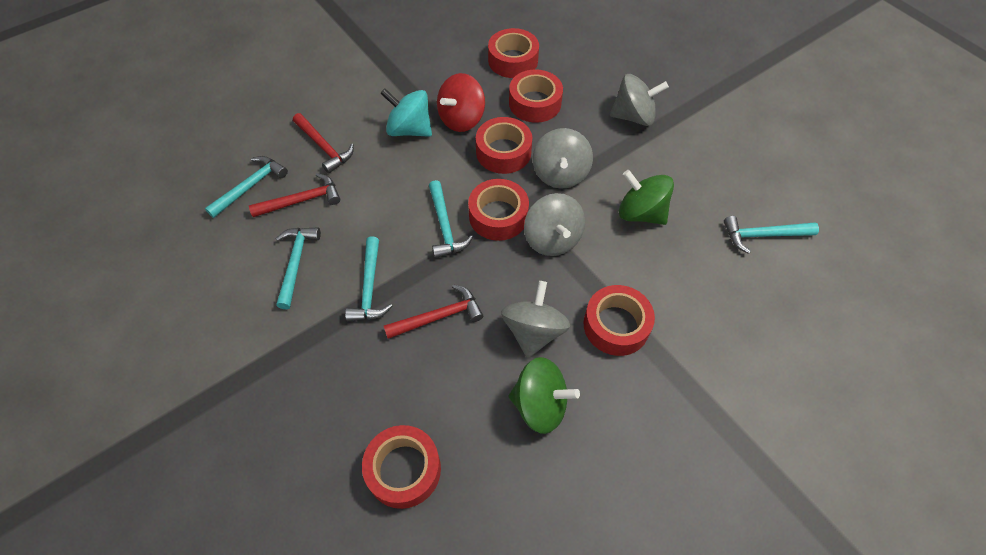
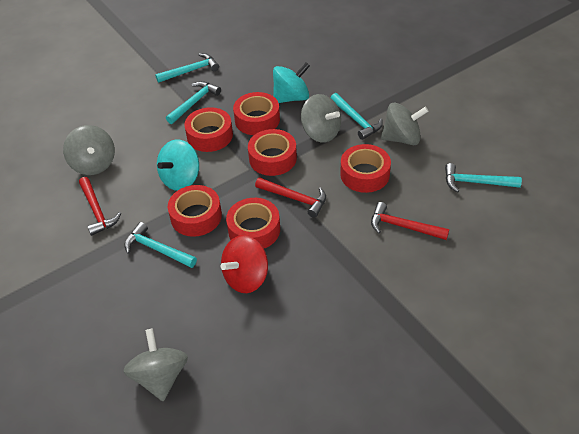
green spinning top: 2 -> 0
turquoise spinning top: 1 -> 2

